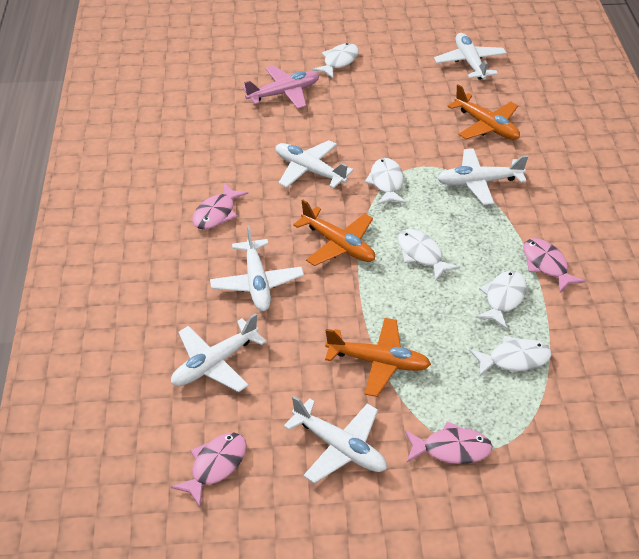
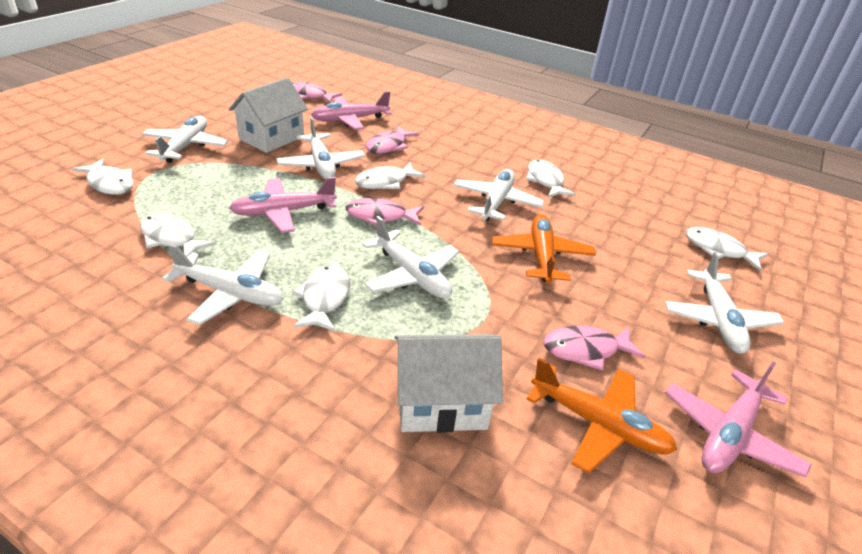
orange plane: 3 -> 2
pink plane: 1 -> 3
white fish: 5 -> 6
white house: 0 -> 2

